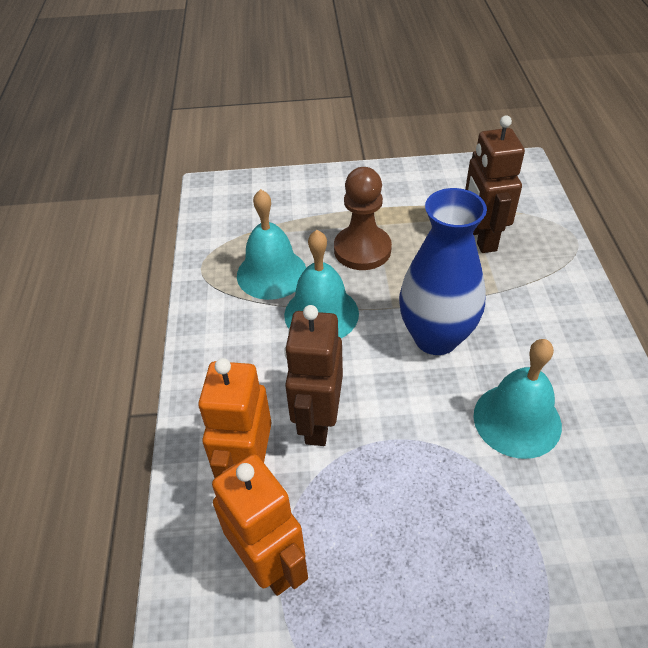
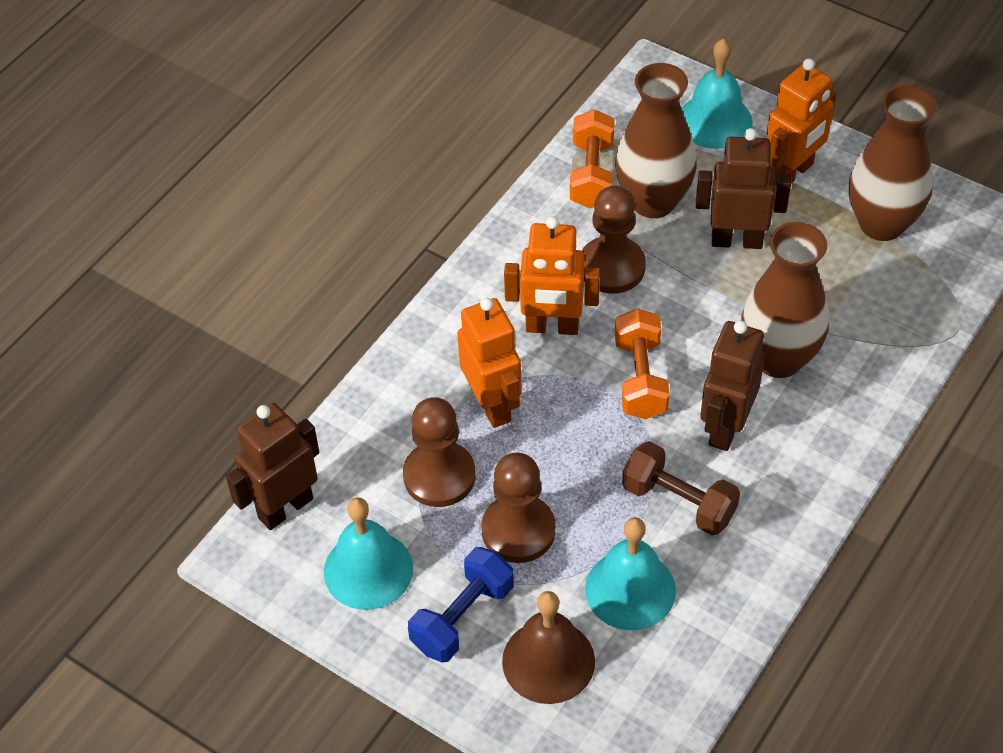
blue dumbbell: 0 -> 1
blue vase: 1 -> 0
brown bell: 0 -> 1
brown dumbbell: 0 -> 1
brown pawn: 1 -> 3
brown robot: 2 -> 3
brown vase: 0 -> 3
orange dumbbell: 0 -> 2
orange robot: 2 -> 3

